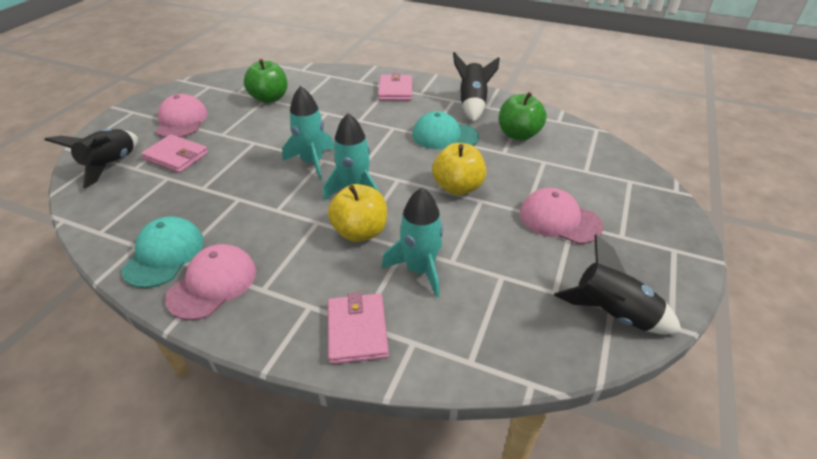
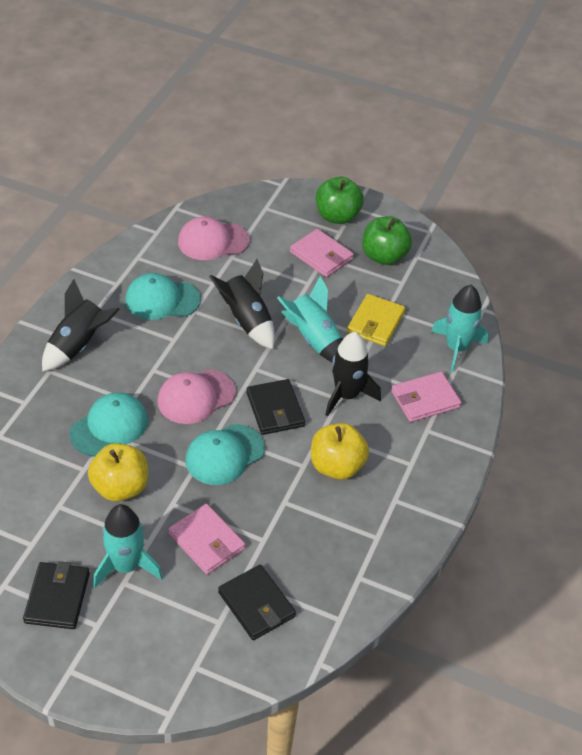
black wallet: 0 -> 3
pink cap: 3 -> 2
turquoise cap: 2 -> 3
yellow wallet: 0 -> 1

